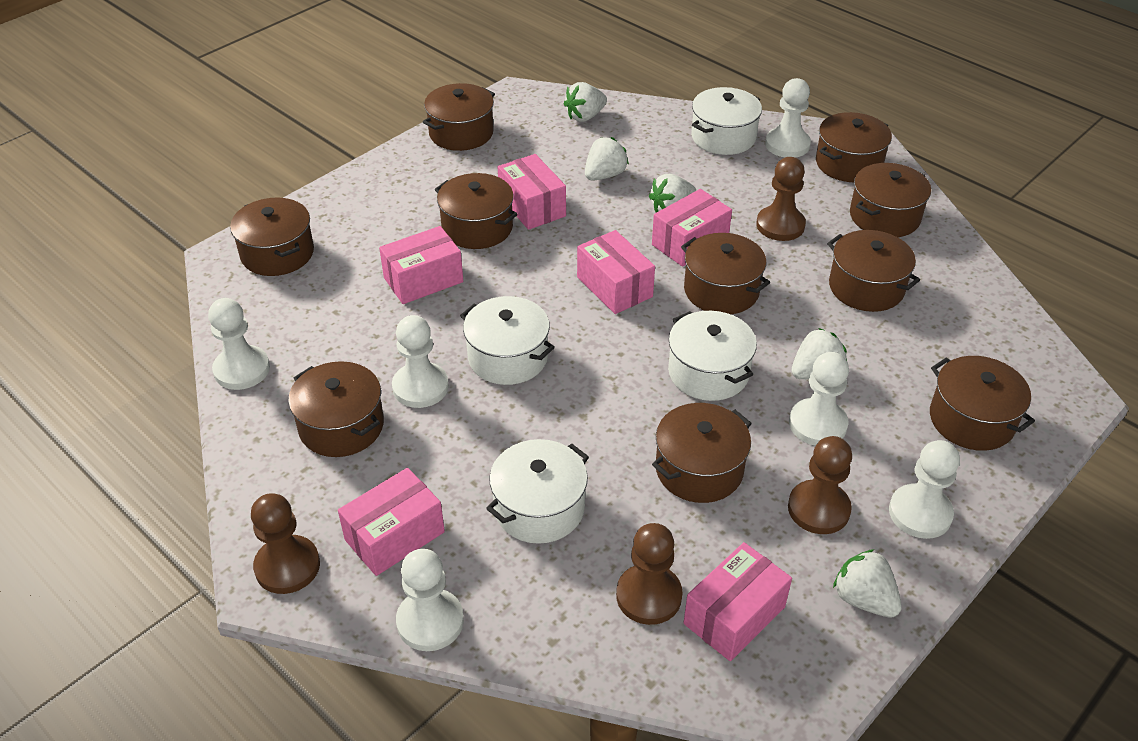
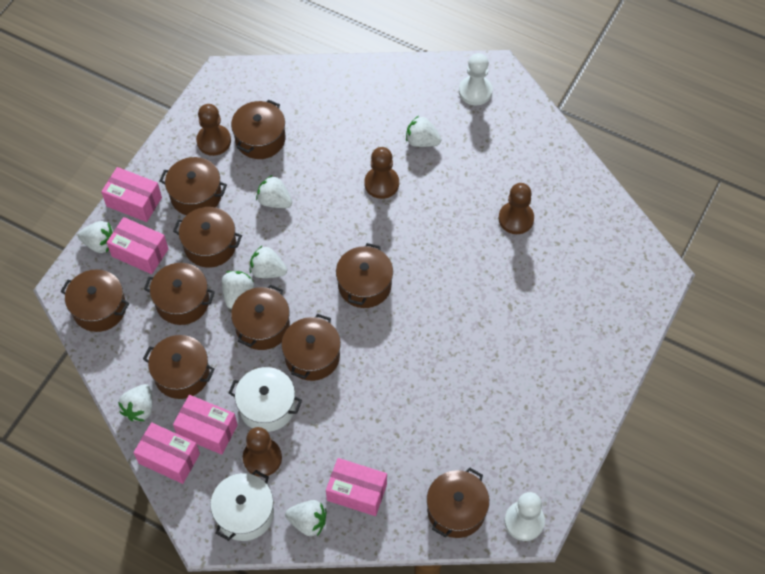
pink box: 6 -> 5
white pawn: 6 -> 2
white pot: 4 -> 2
white strawberry: 5 -> 7

